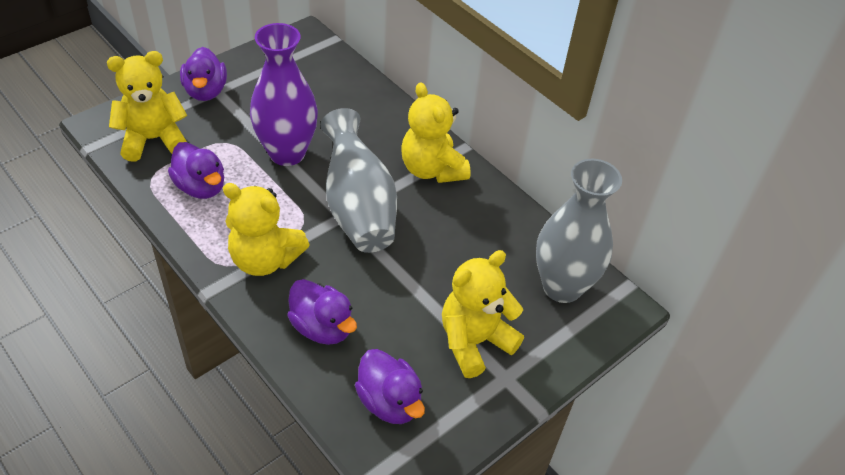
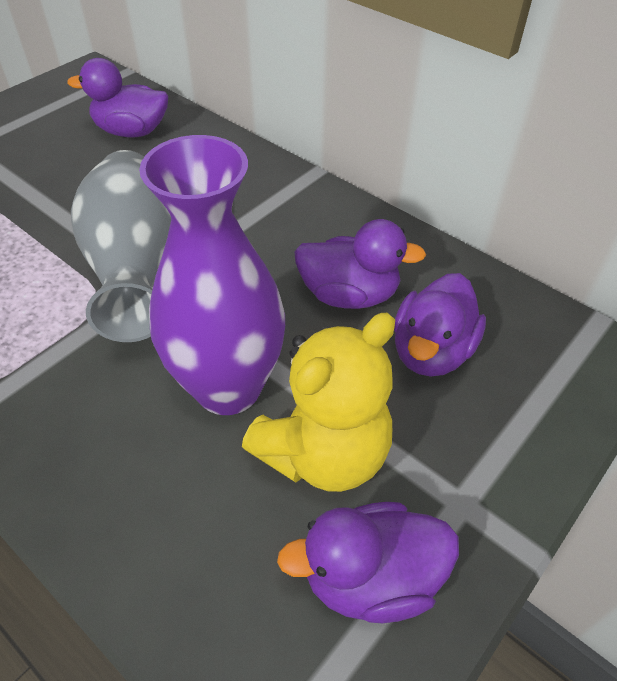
grey vase: 2 -> 1
yellow teddy bear: 4 -> 1

